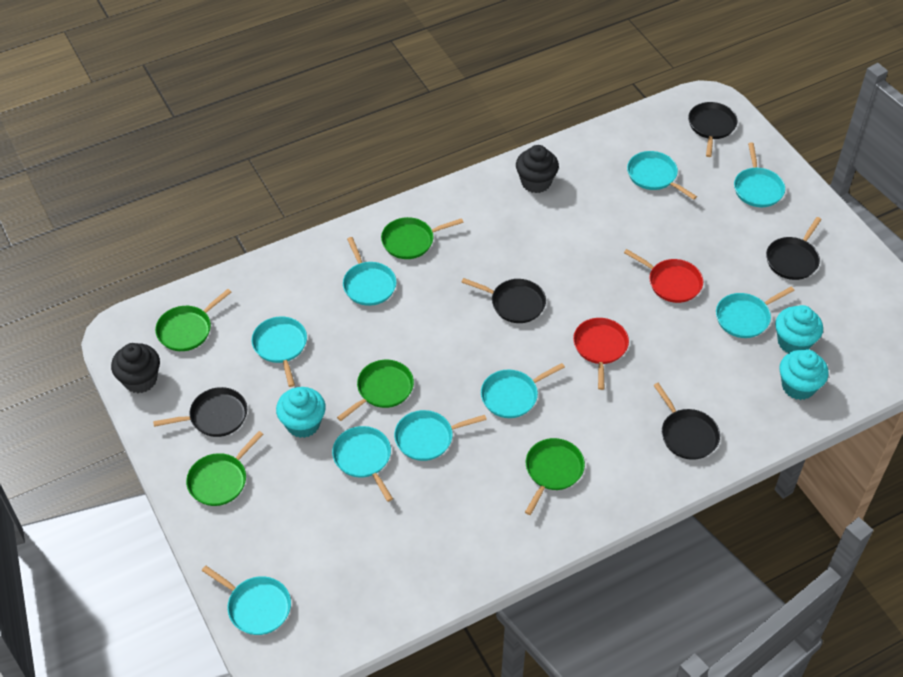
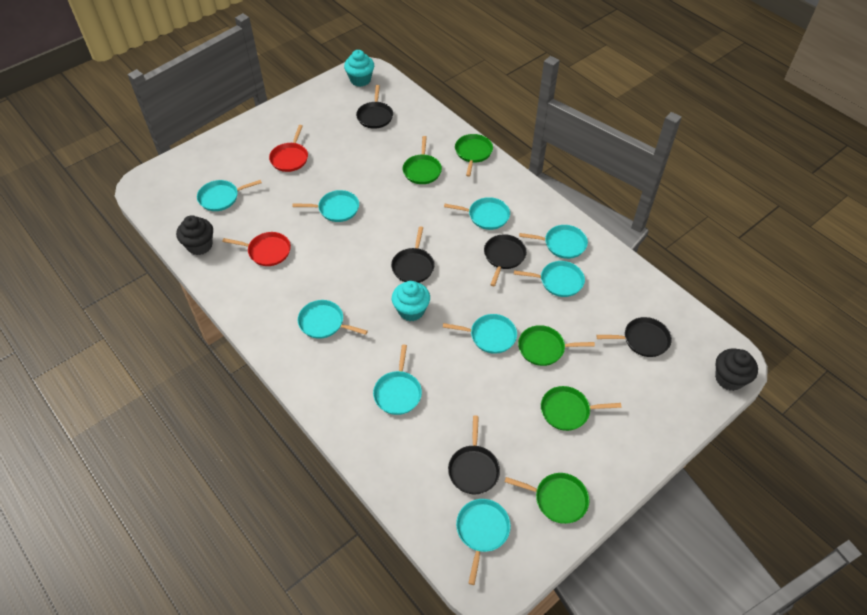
turquoise cupcake: 3 -> 2

